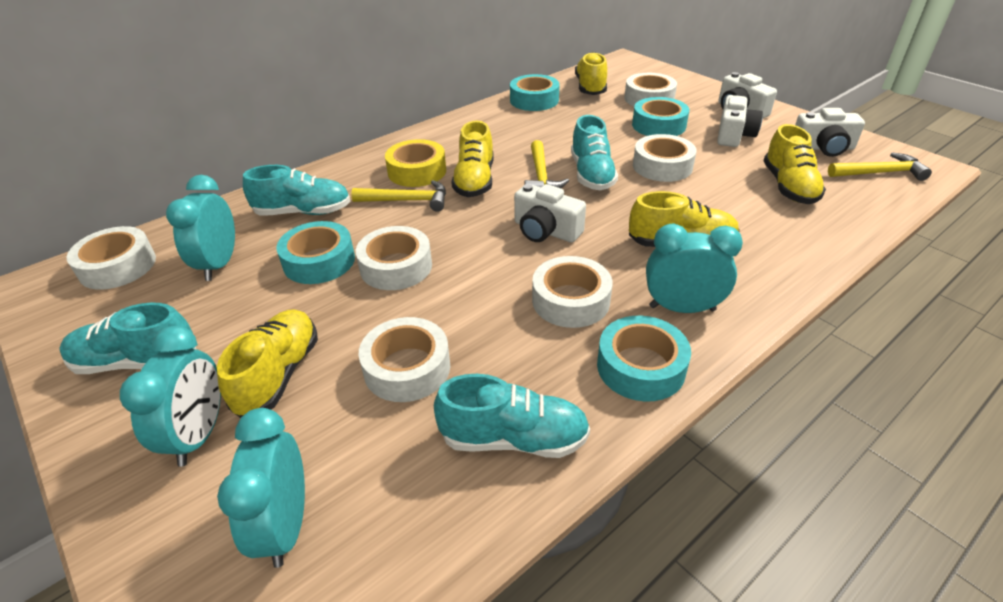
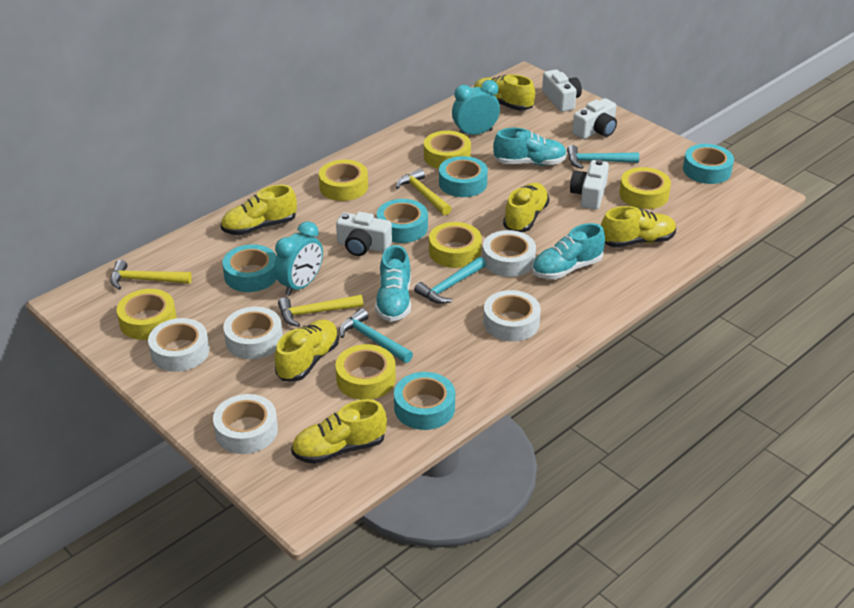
turquoise clock: 4 -> 2
turquoise hammer: 0 -> 3
turquoise shoe: 4 -> 3
turquoise tape: 4 -> 5
white tape: 6 -> 5
yellow shoe: 5 -> 6
yellow tape: 1 -> 6

